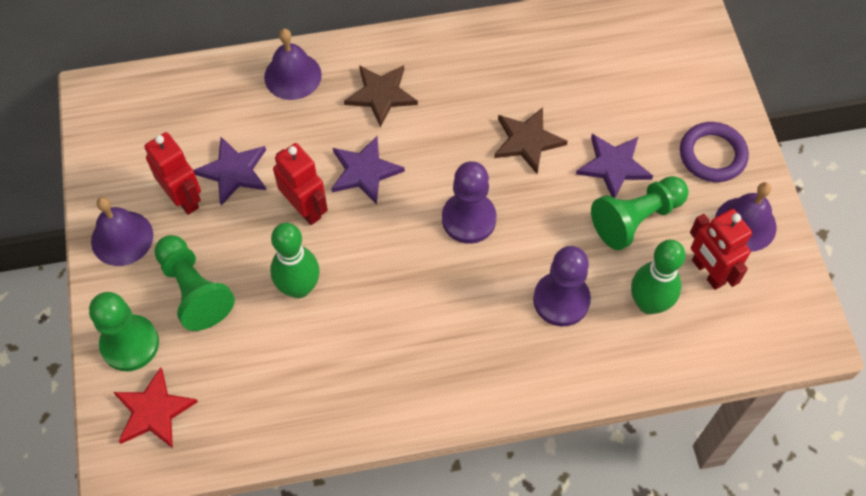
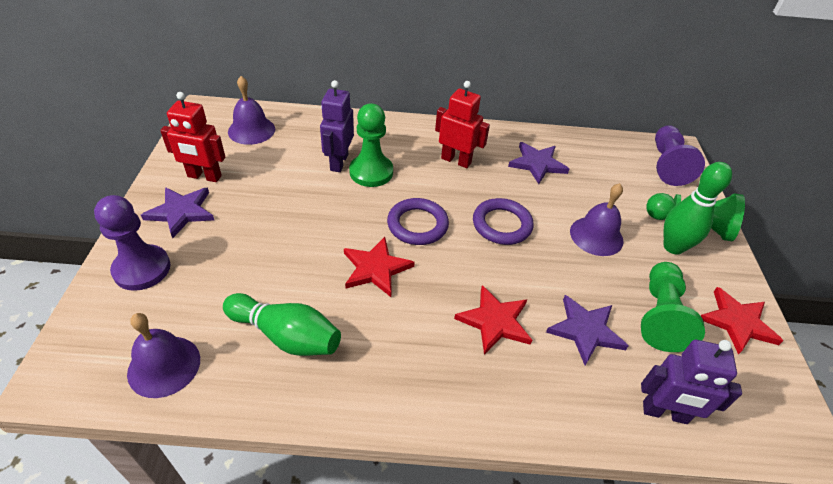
brown star: 2 -> 0
purple ring: 1 -> 2
purple robot: 0 -> 2
red robot: 3 -> 2
red star: 1 -> 3

